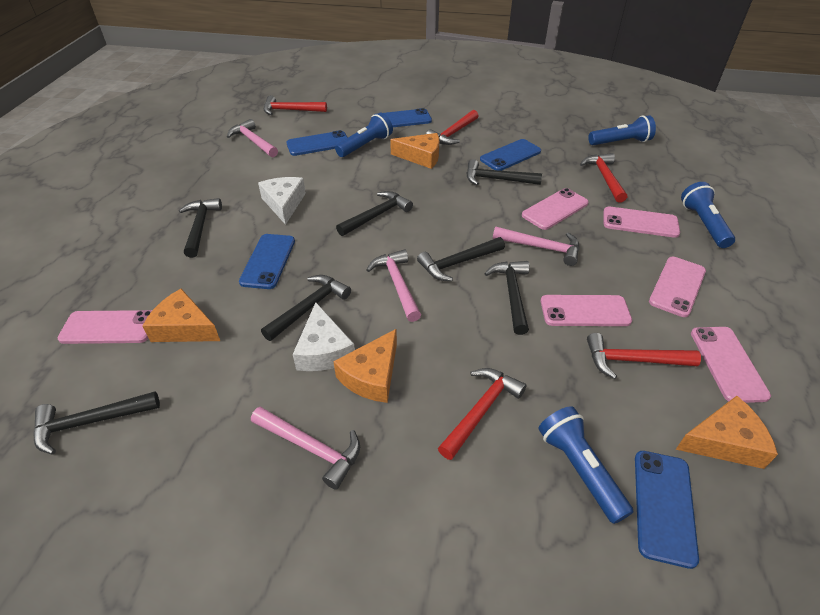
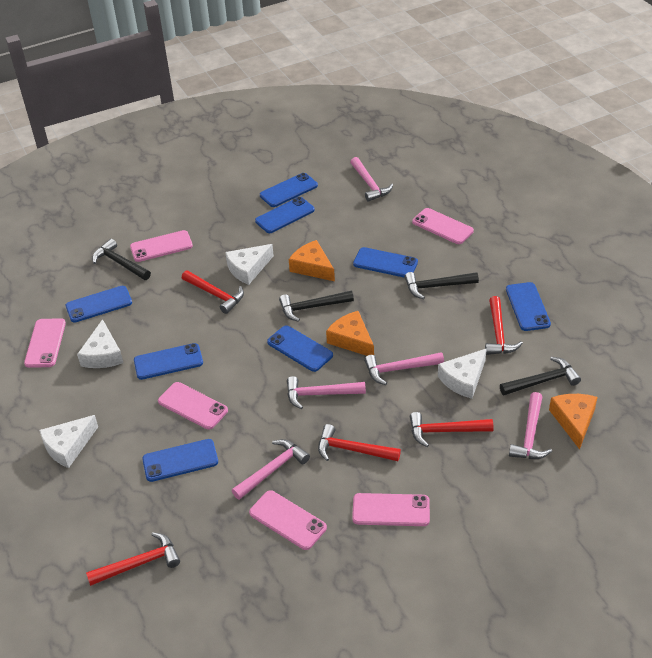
black hammer: 7 -> 4
blue flashlight: 4 -> 0
blue phone: 5 -> 8
orange cheese: 4 -> 3
pink hammer: 4 -> 5
white cheese: 2 -> 4

